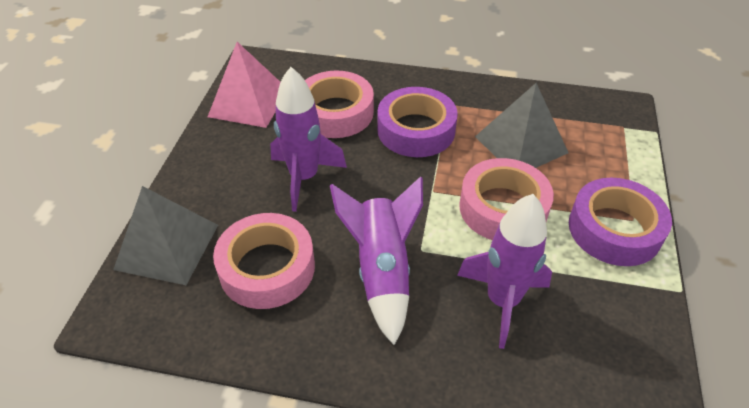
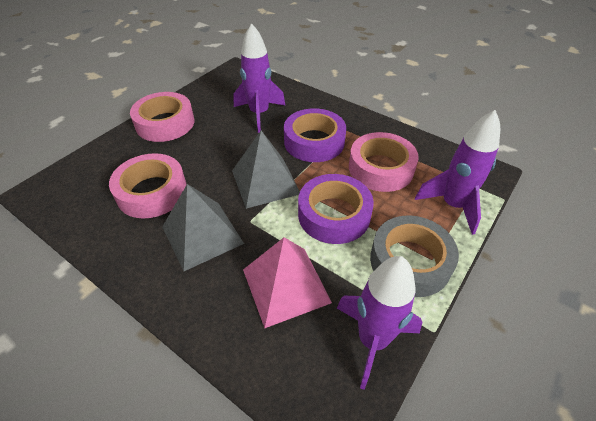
grey tape: 0 -> 1

